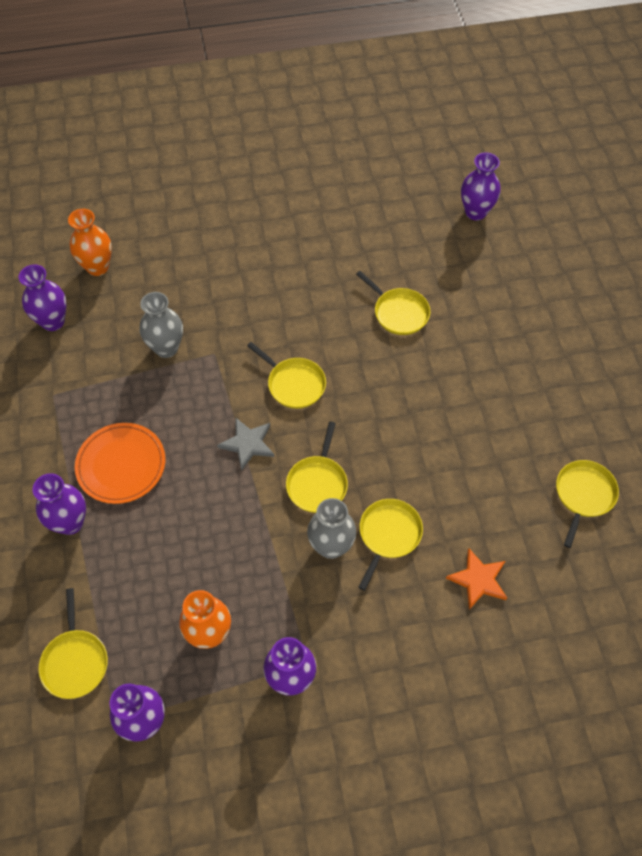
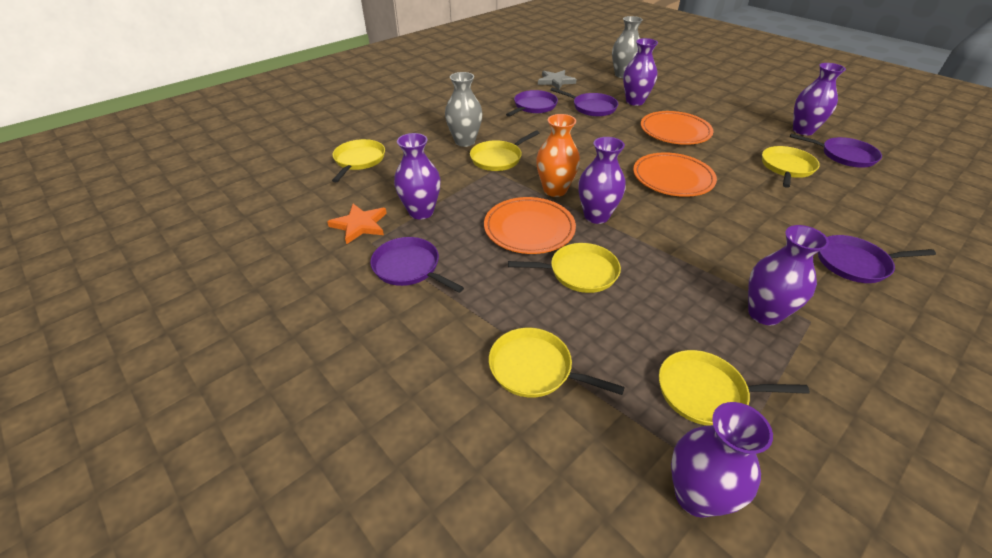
orange plate: 1 -> 3
orange vase: 2 -> 1
purple pan: 0 -> 5
purple vase: 5 -> 6

